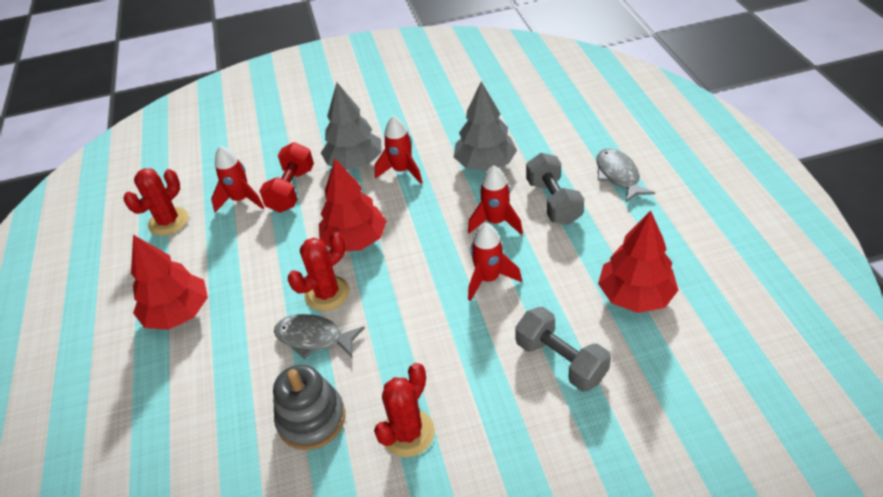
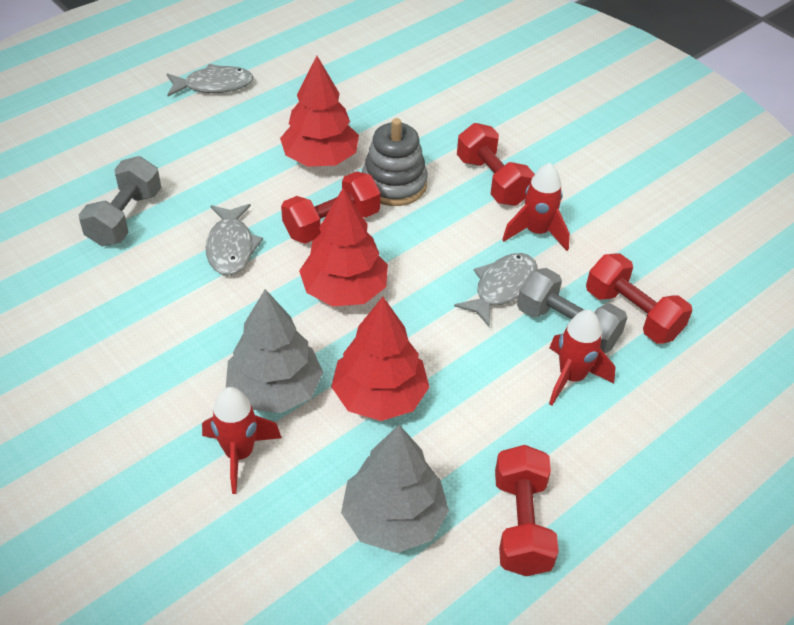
grey fish: 2 -> 3
red cactus: 3 -> 0
red dumbbell: 1 -> 4
red rocket: 4 -> 3

